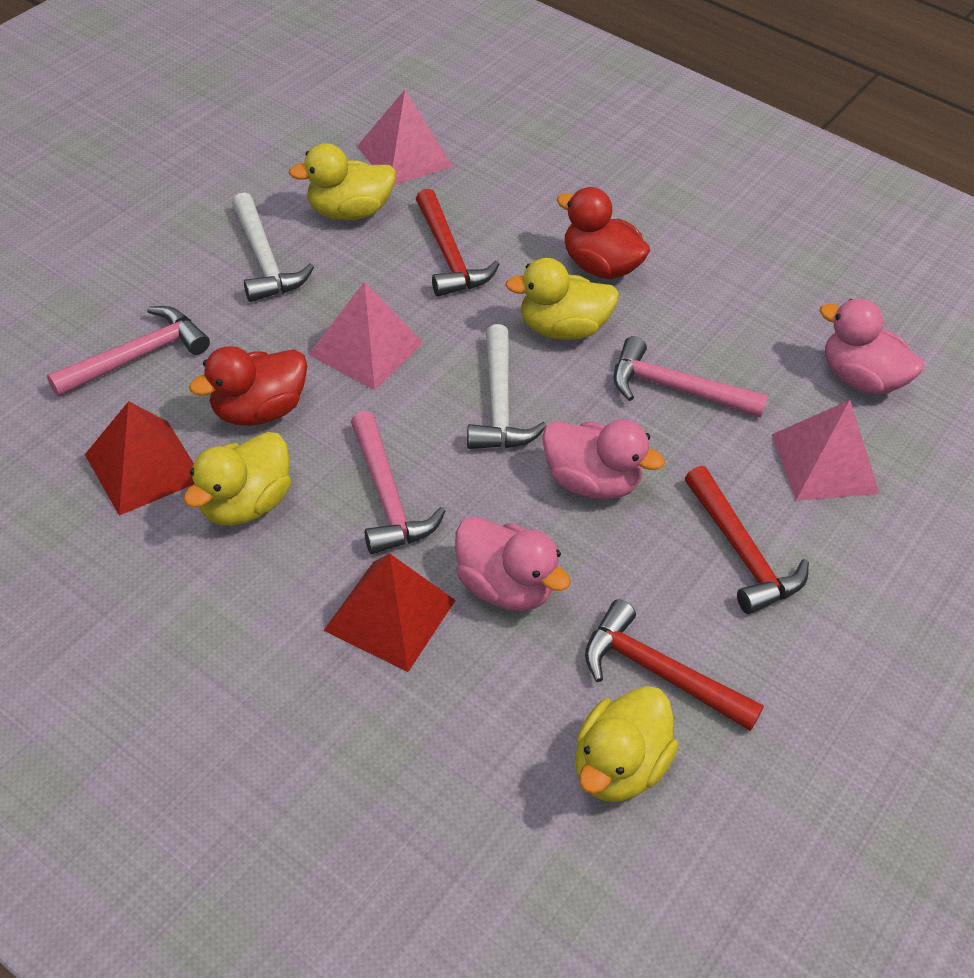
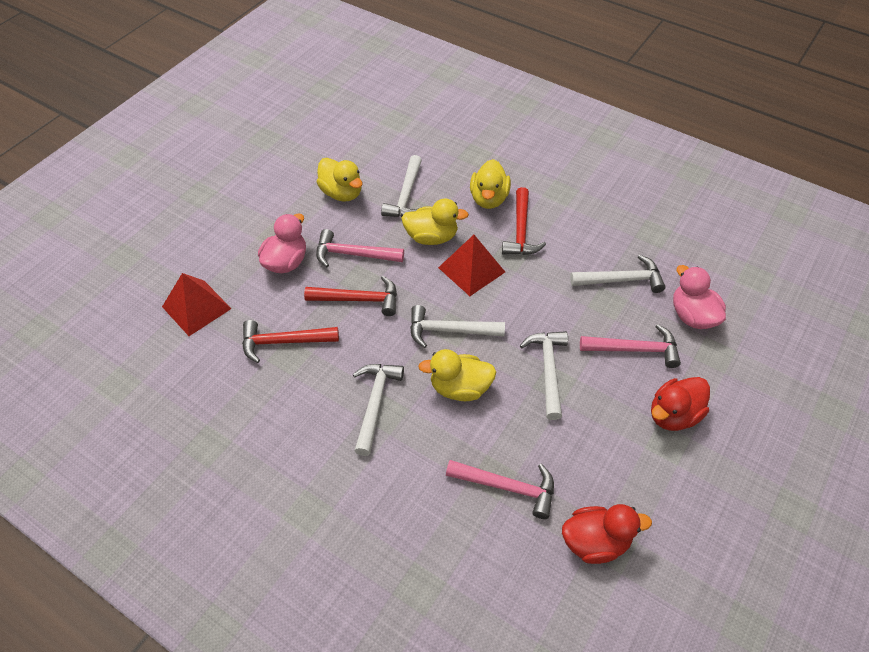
pink duck: 3 -> 2
pink pyramid: 3 -> 0
white hammer: 2 -> 5

